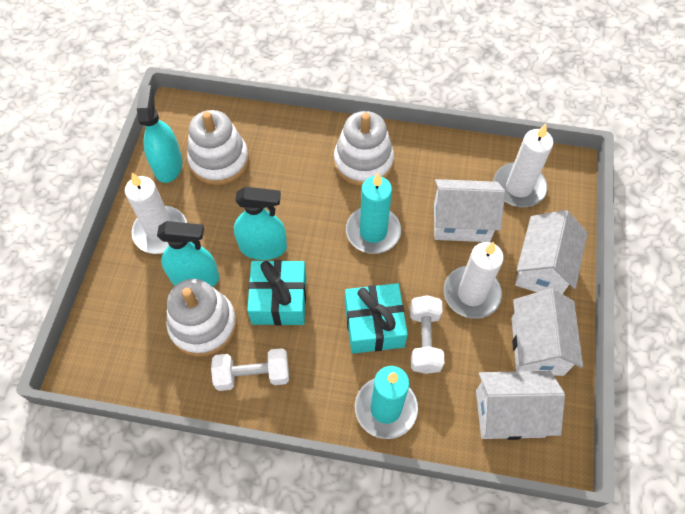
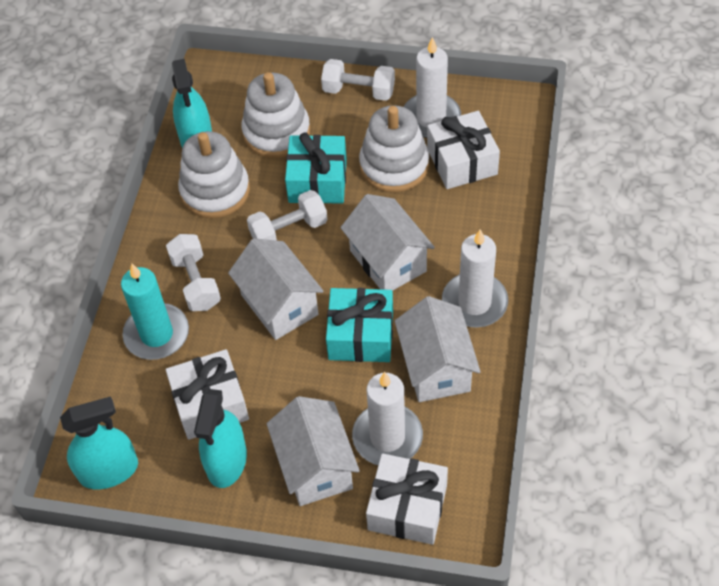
turquoise candle: 2 -> 1
white dumbbell: 2 -> 3
white gift: 0 -> 3

